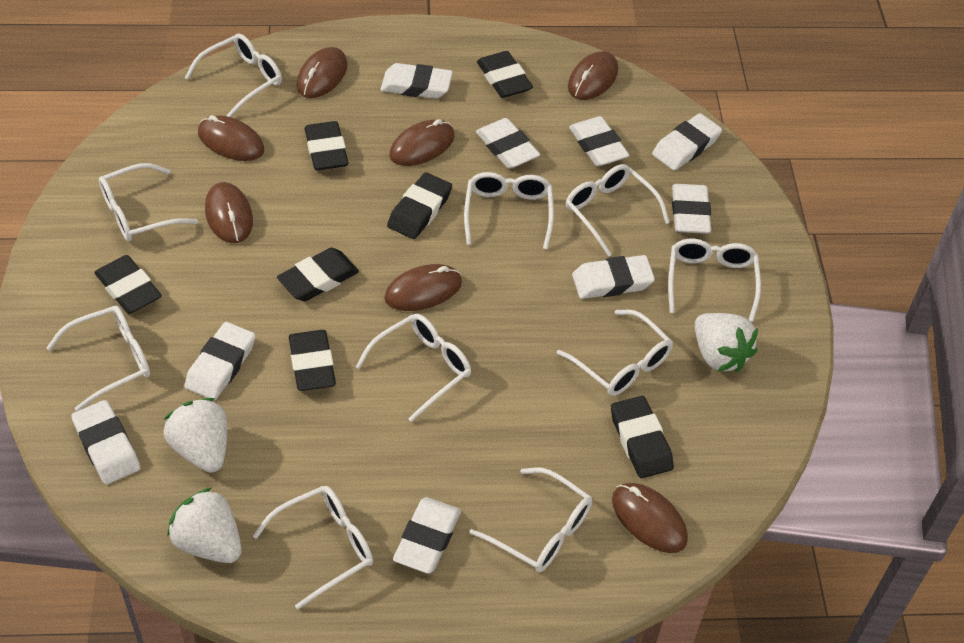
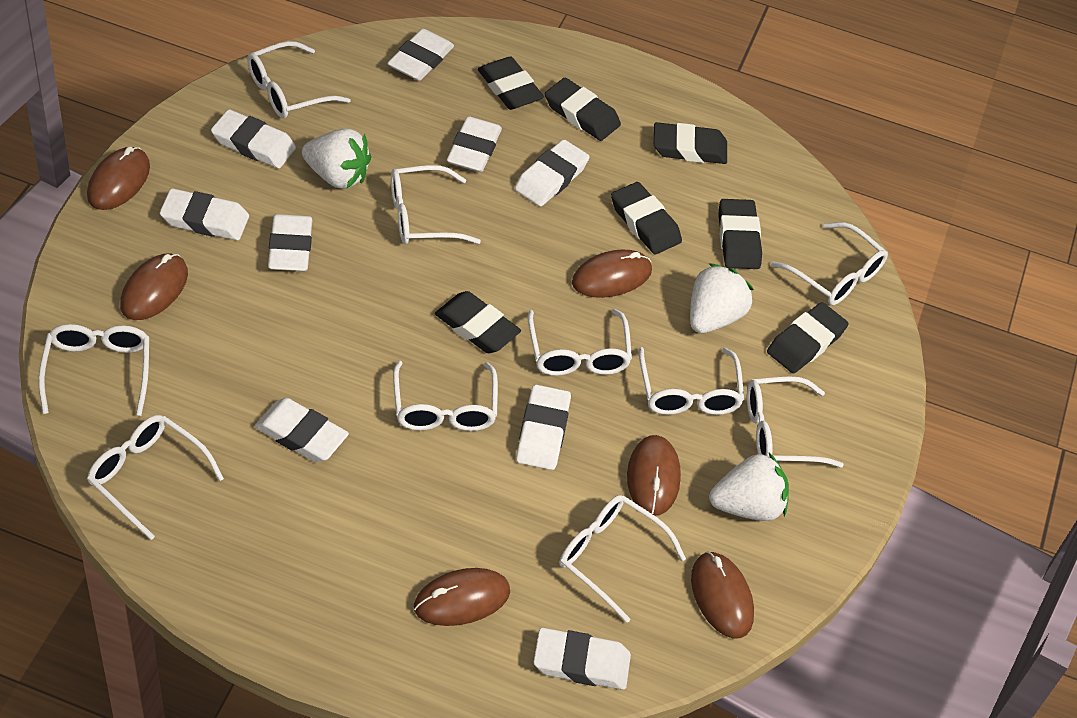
brown mouse: 7 -> 6

